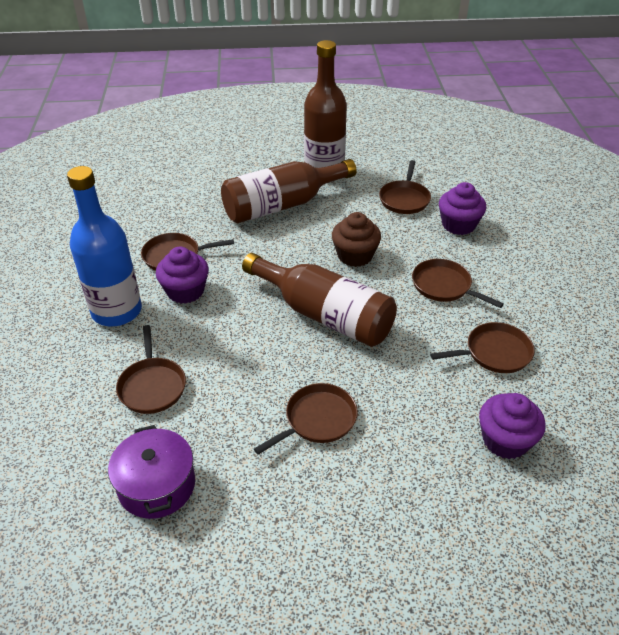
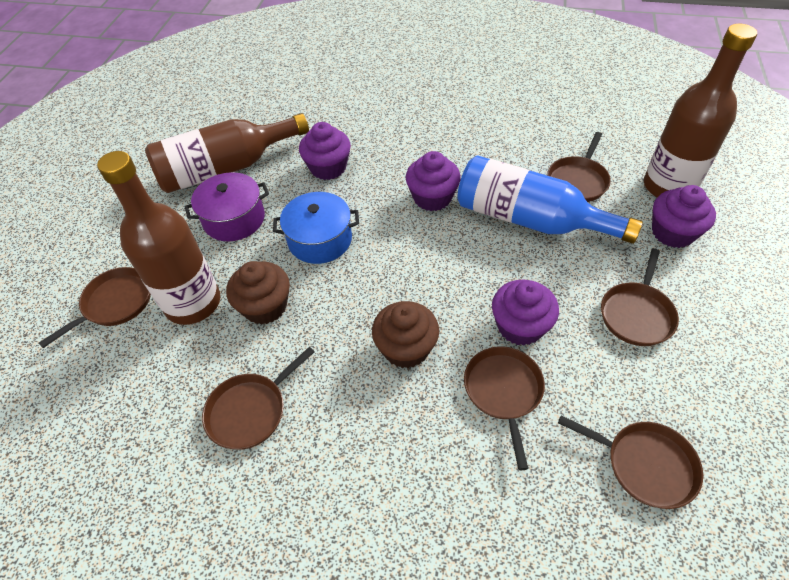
blue pot: 0 -> 1
brown cupcake: 1 -> 2
purple cupcake: 3 -> 4

